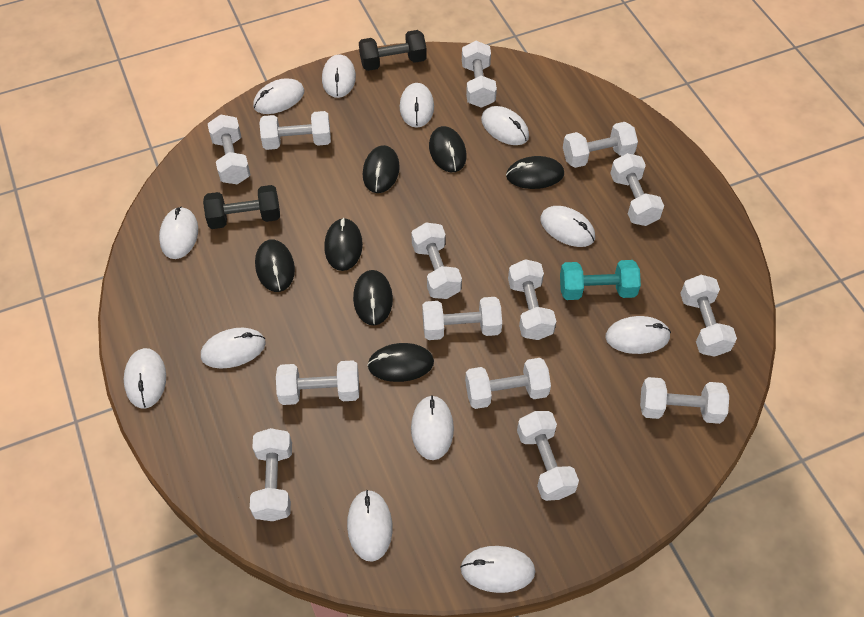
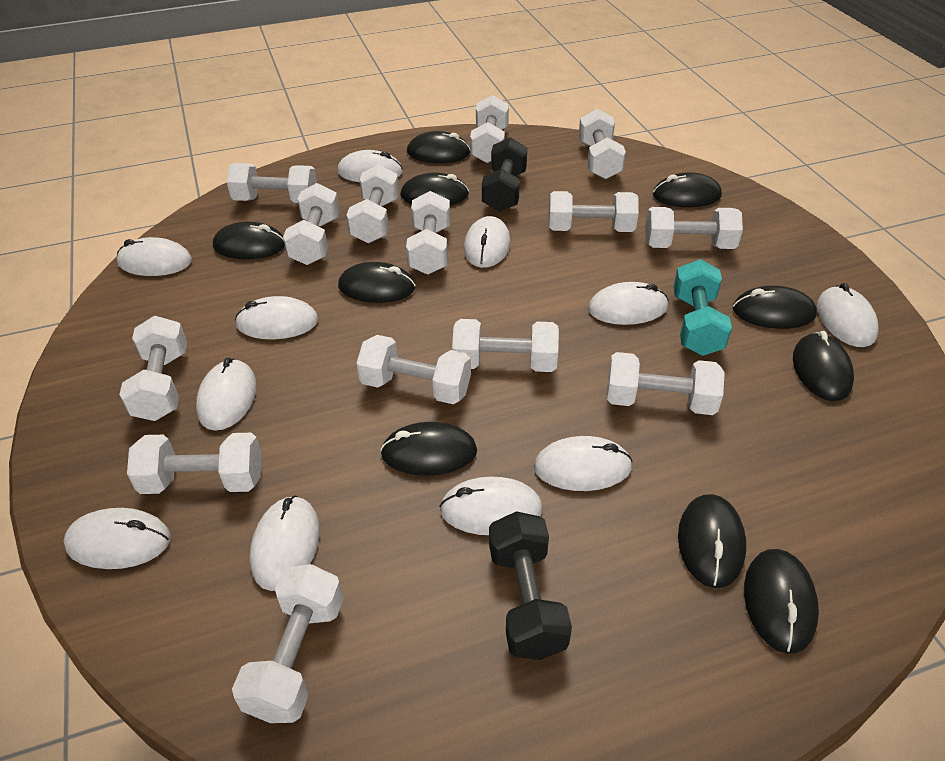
black mouse: 7 -> 10
white mouse: 12 -> 11

